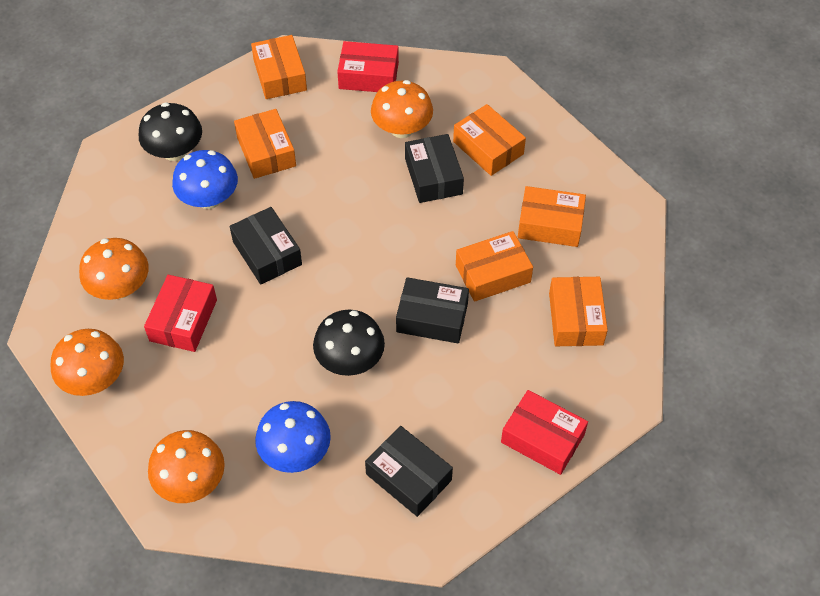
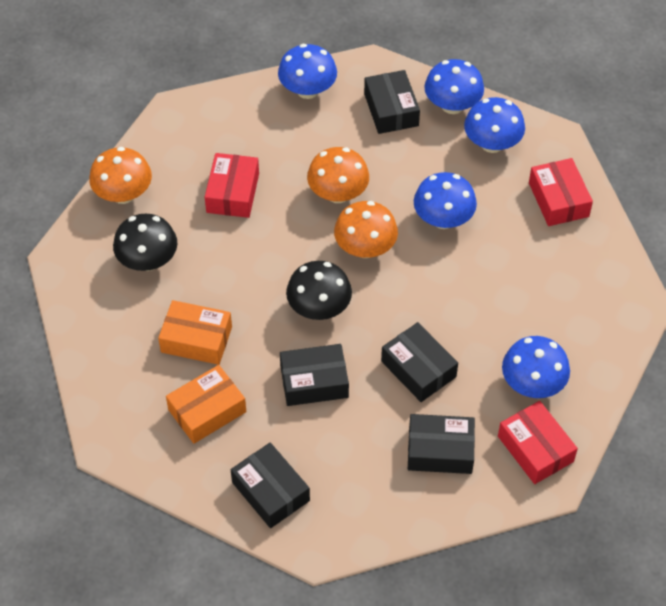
black box: 4 -> 5
blue mushroom: 2 -> 5
orange box: 6 -> 2
orange mushroom: 4 -> 3

